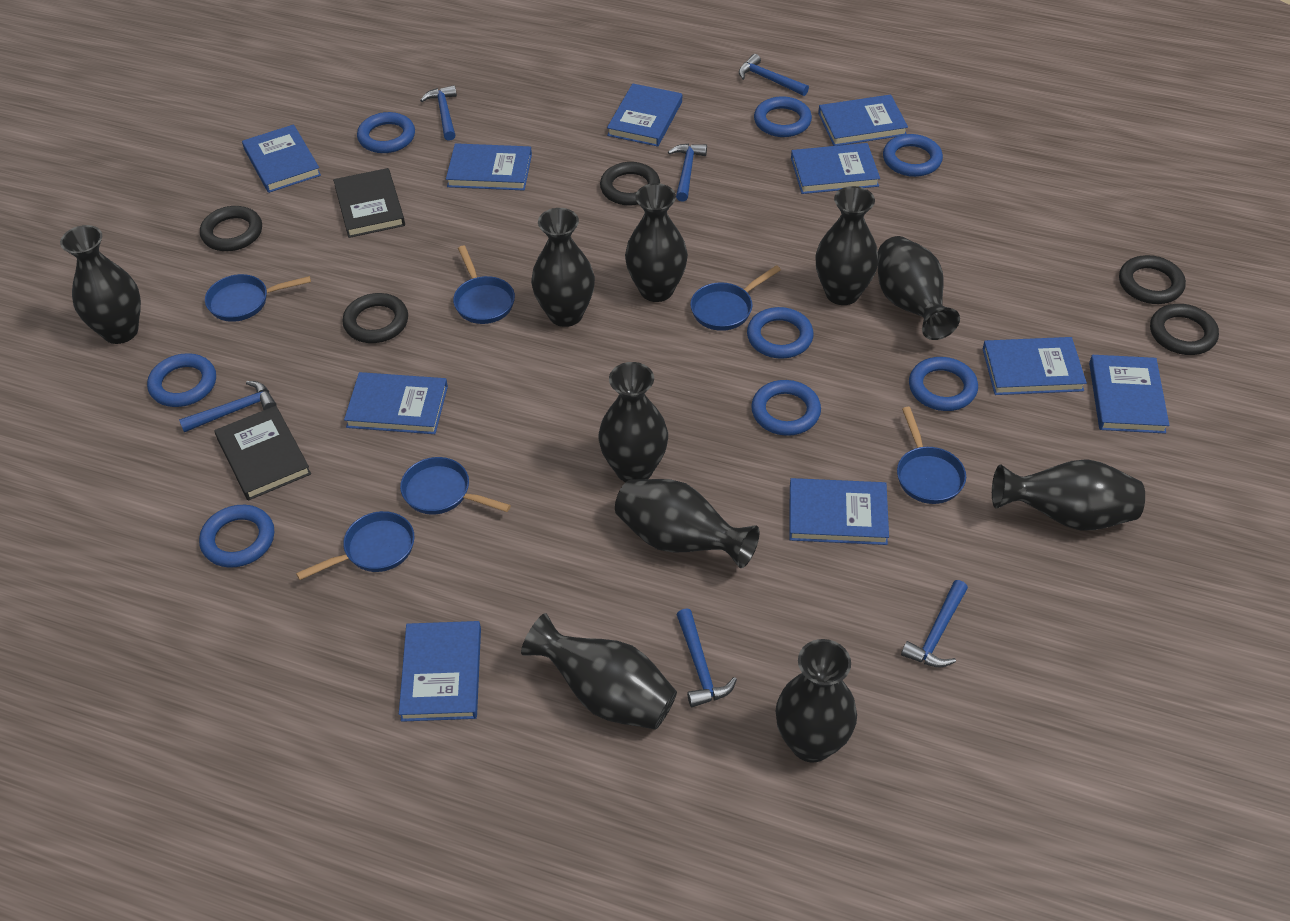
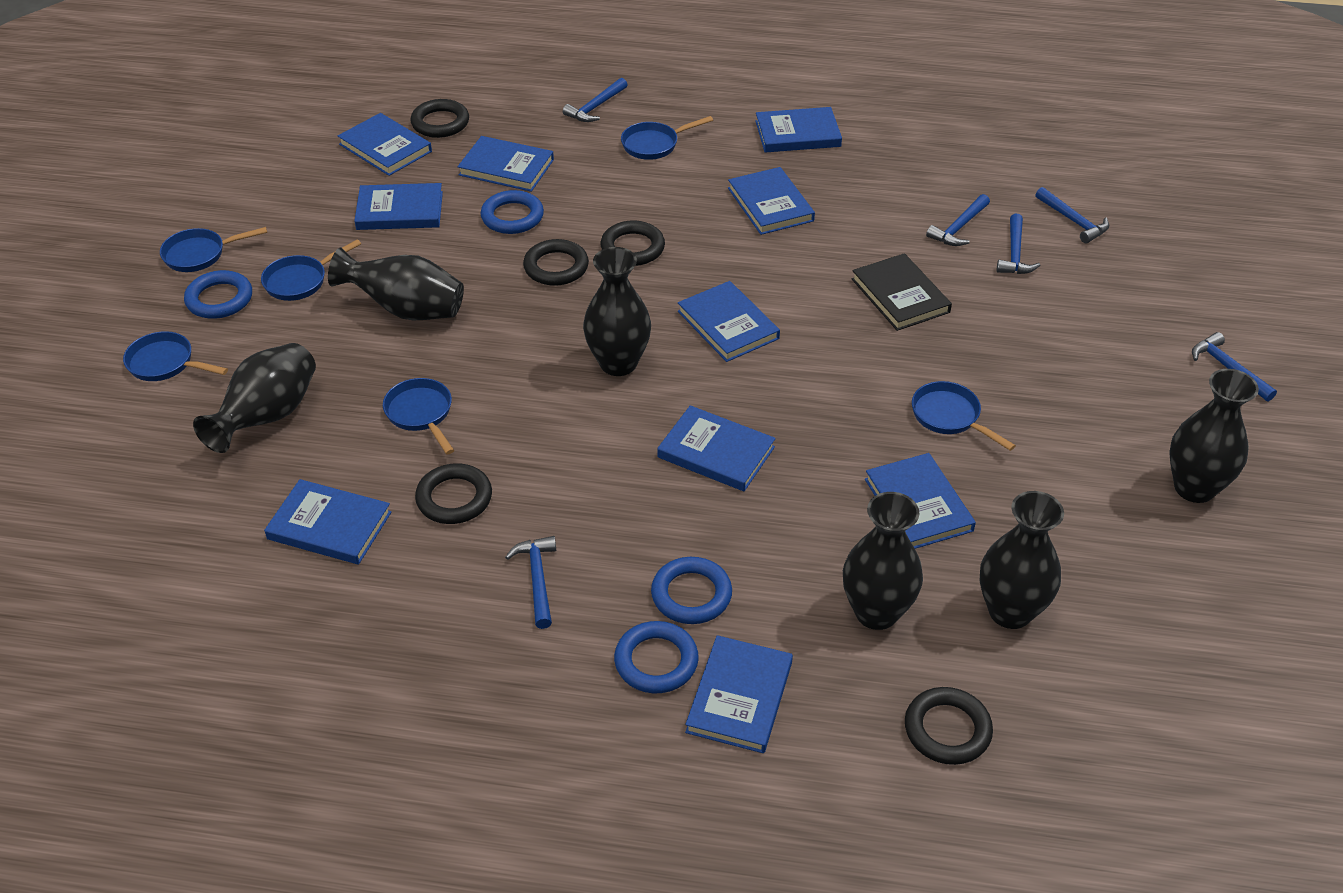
black book: 2 -> 1
black vase: 10 -> 6
blue ring: 8 -> 4

